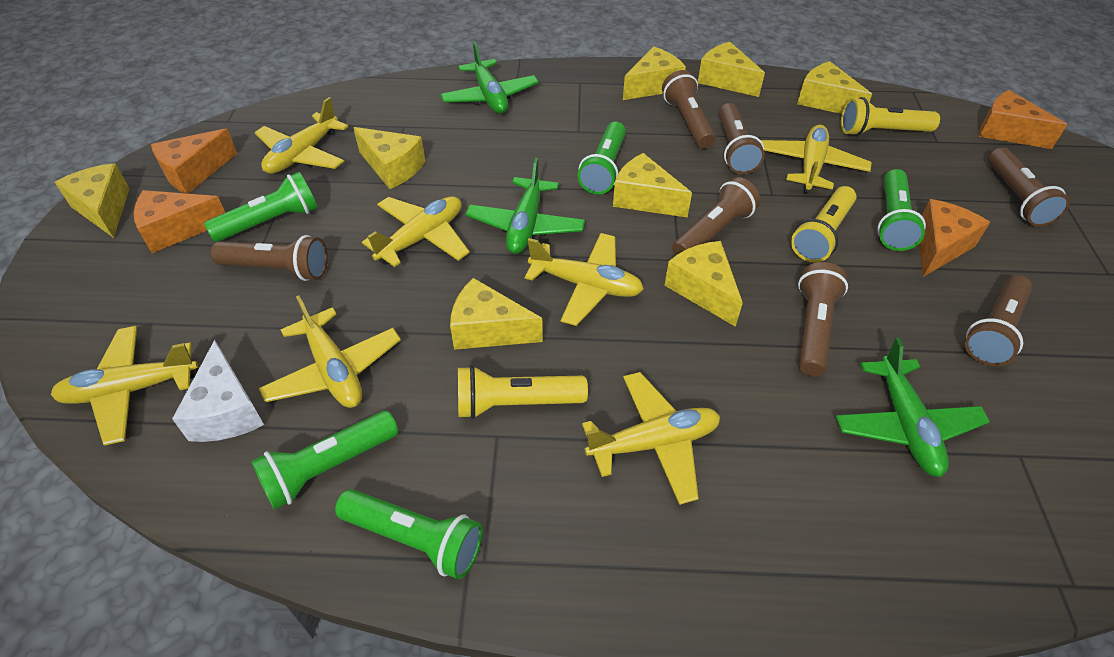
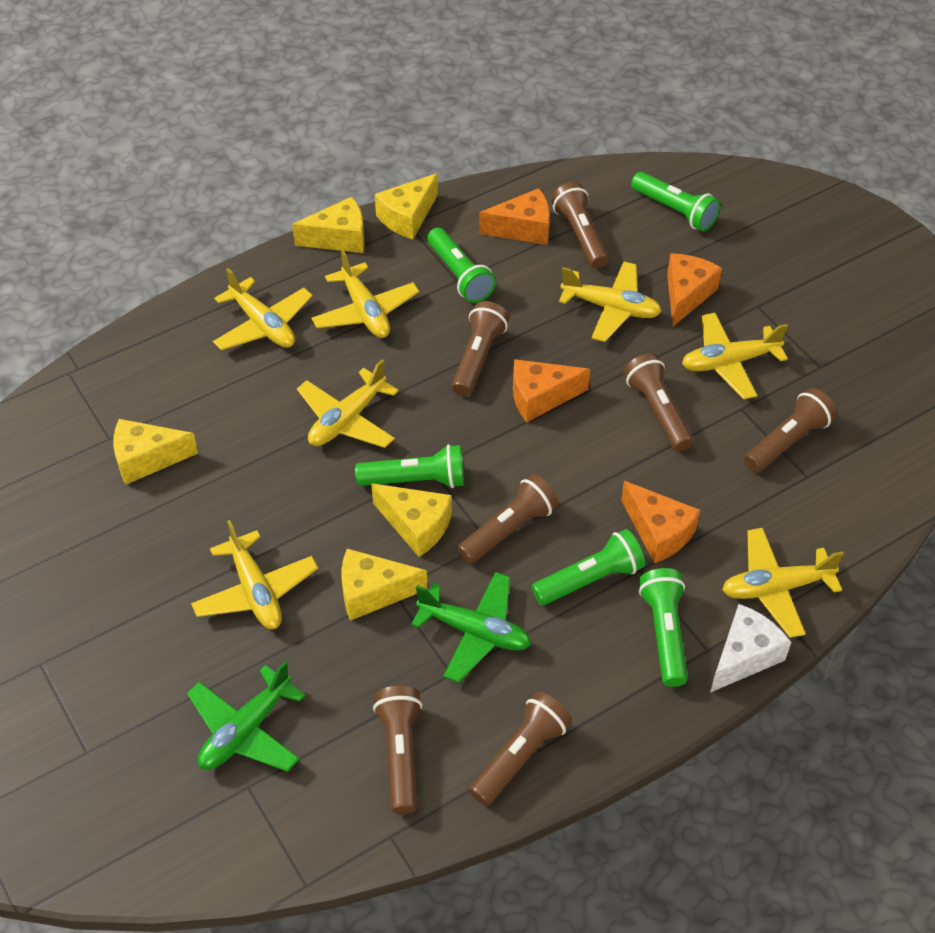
green plane: 3 -> 2
yellow cheese: 8 -> 5
yellow flashlight: 3 -> 0

